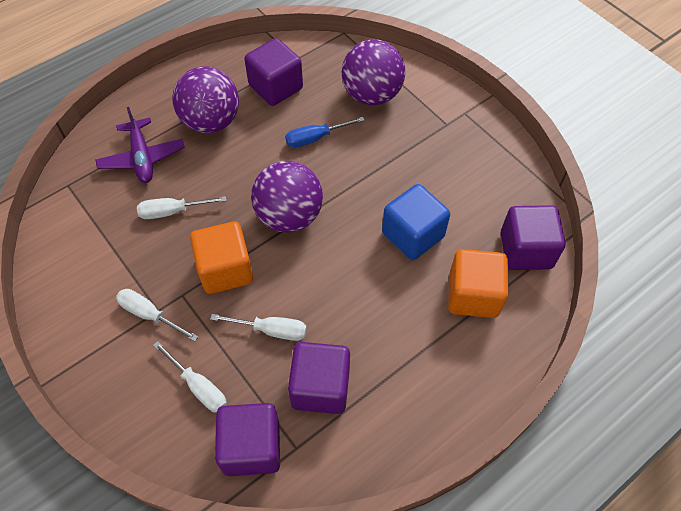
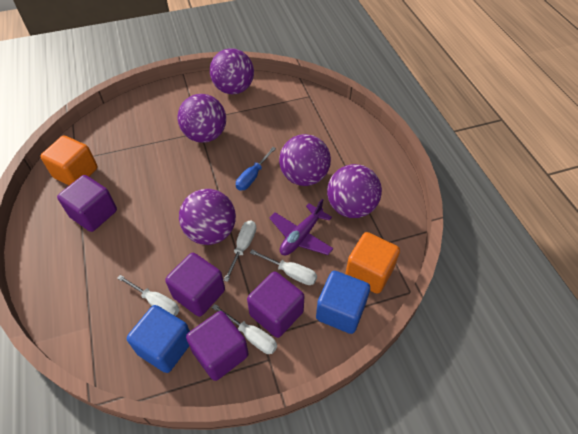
blue cube: 1 -> 2
purple ball: 3 -> 5

